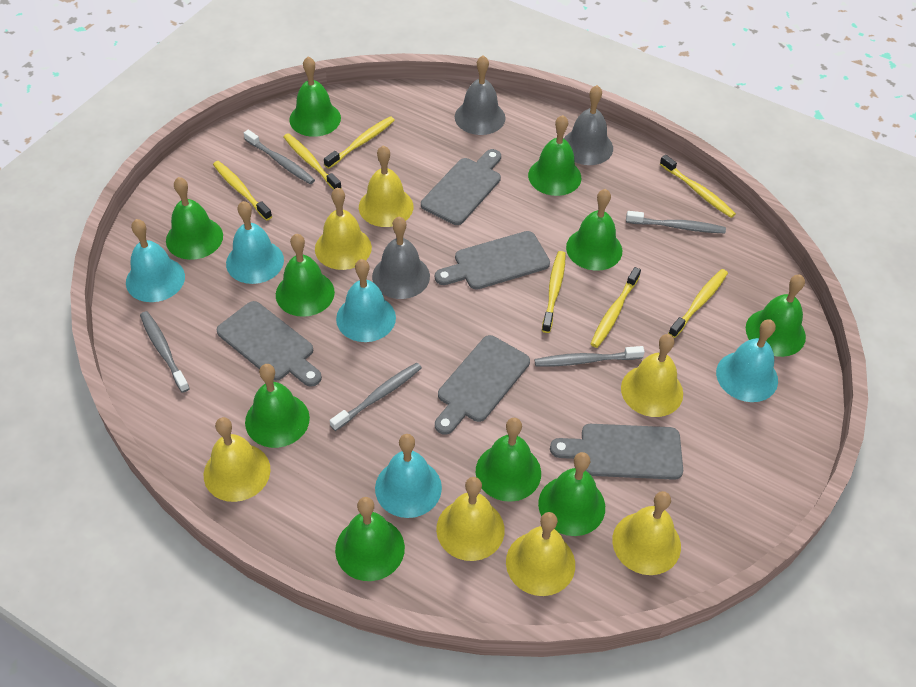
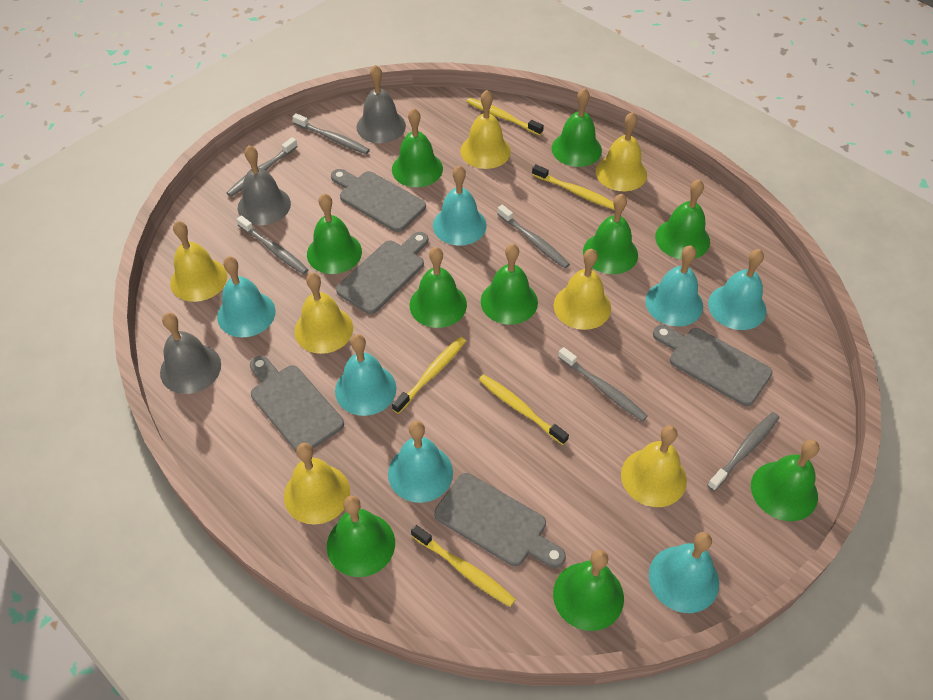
grey toothbrush: 5 -> 6
turquoise bell: 5 -> 7
yellow toothbrush: 7 -> 5

